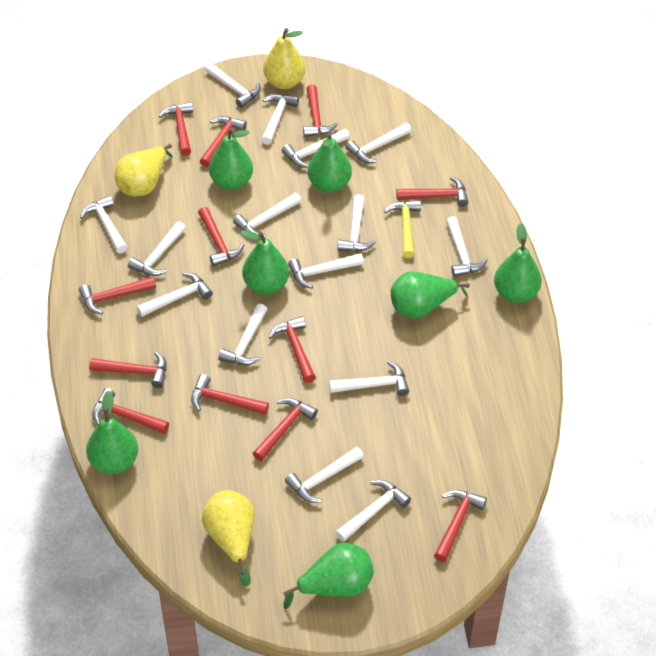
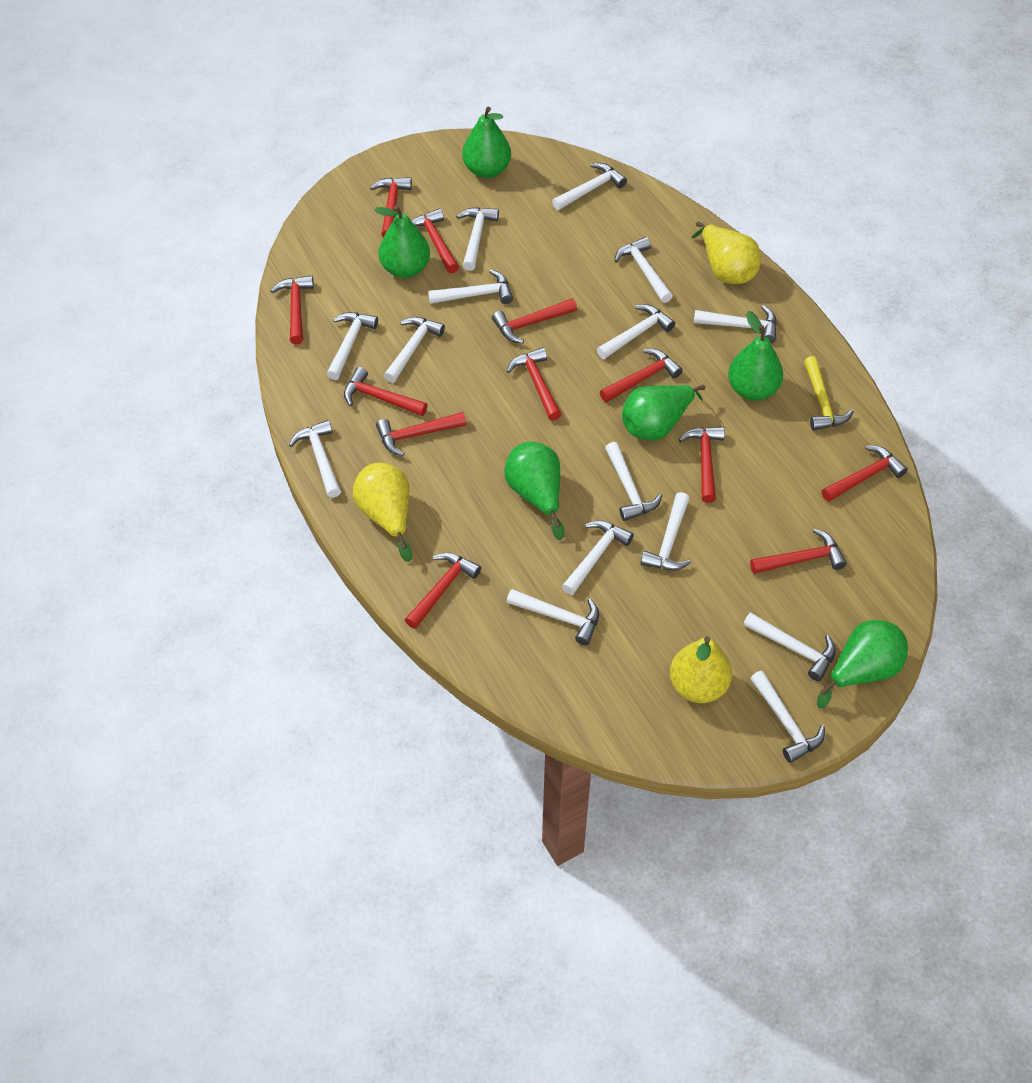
green pear: 7 -> 6

